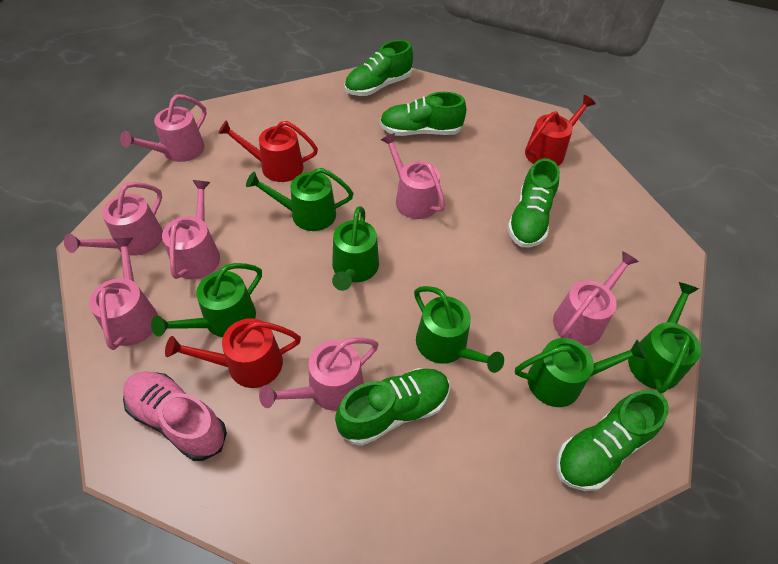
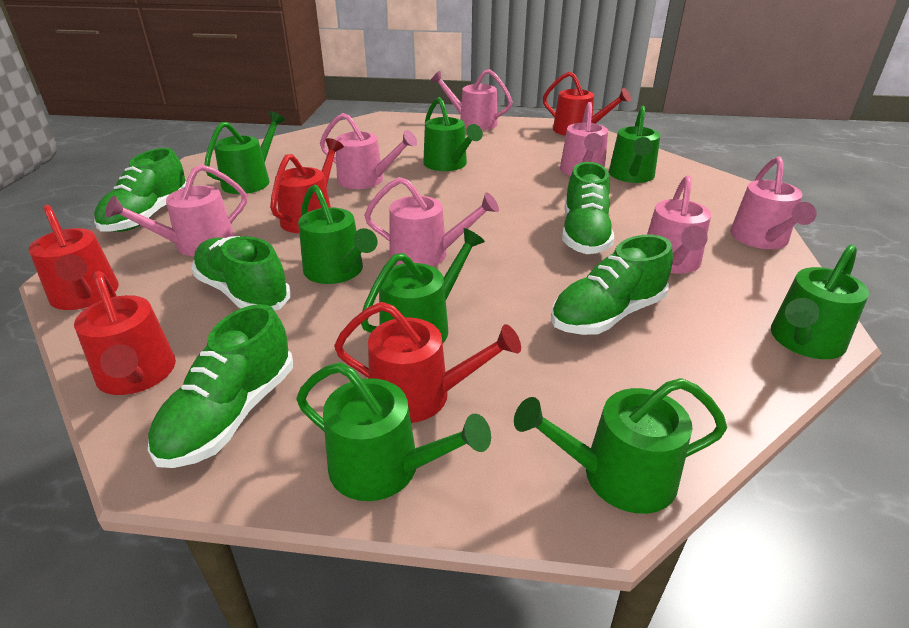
green watering can: 6 -> 8
pink shoe: 1 -> 0
red watering can: 3 -> 5

